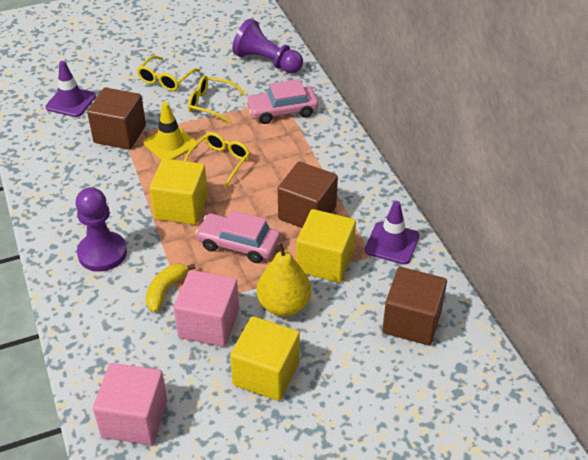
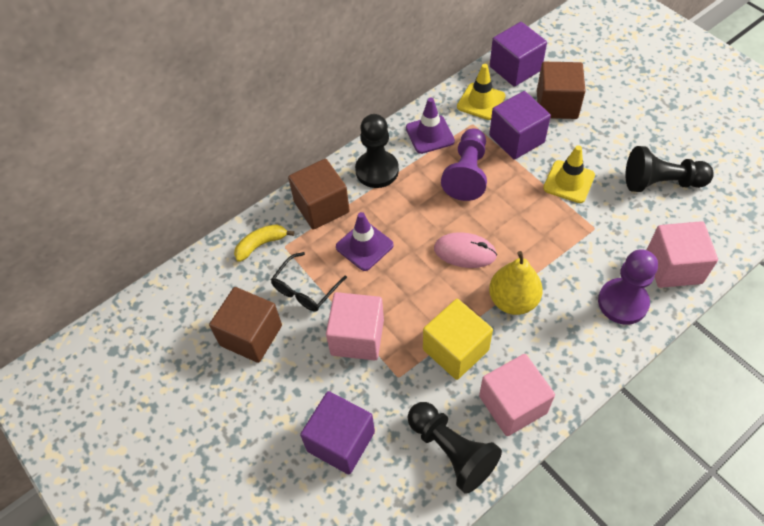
black glasses: 0 -> 1
black pawn: 0 -> 3
pink car: 2 -> 0
pink cube: 2 -> 3
pink mouse: 0 -> 1
purple cube: 0 -> 3
yellow cube: 3 -> 1
yellow glasses: 3 -> 0
yellow traffic cone: 1 -> 2

